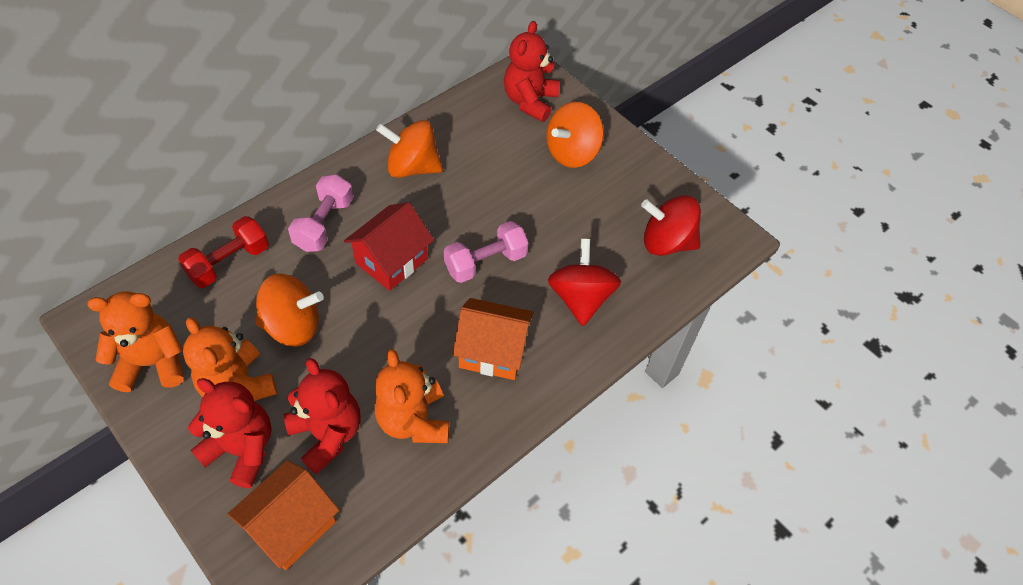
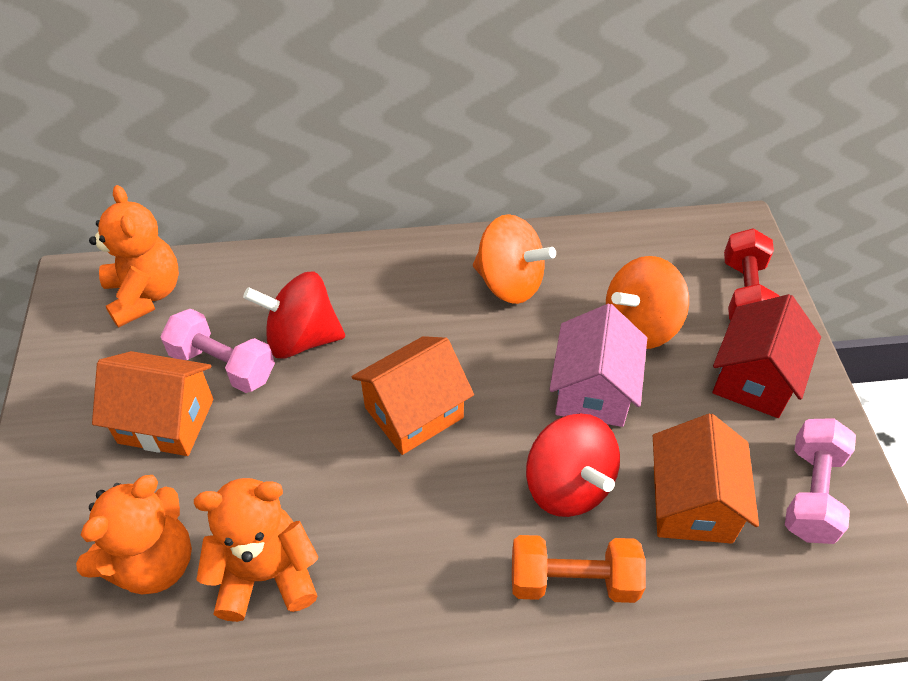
orange dumbbell: 0 -> 1
orange house: 2 -> 3
orange spinning top: 3 -> 2
pink house: 0 -> 1
red teddy bear: 3 -> 0

